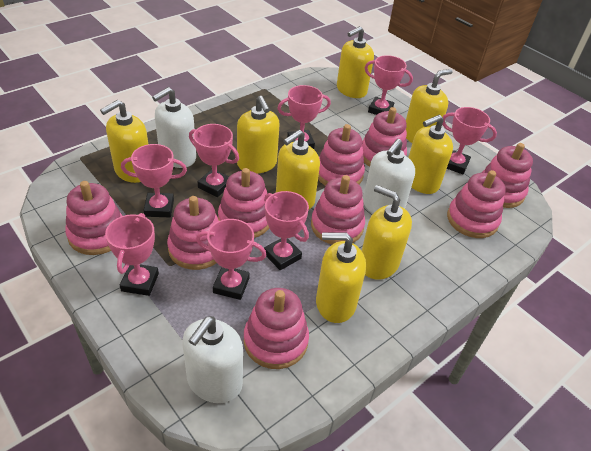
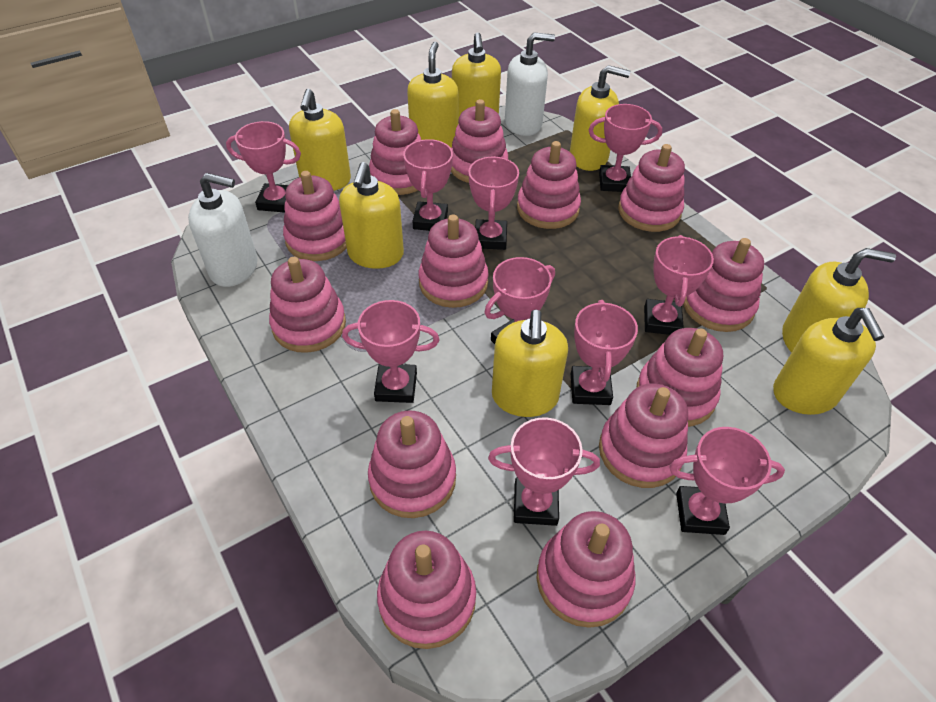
pink stacking toy: 9 -> 13
pink trophy: 8 -> 10
white soap dispenser: 3 -> 2

